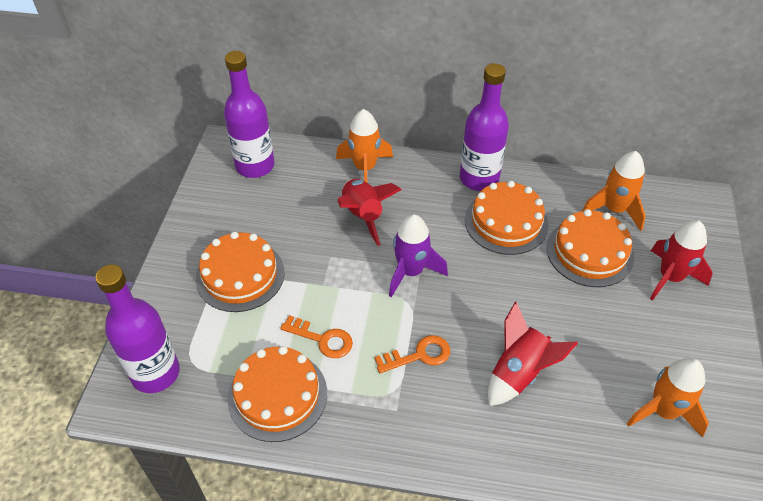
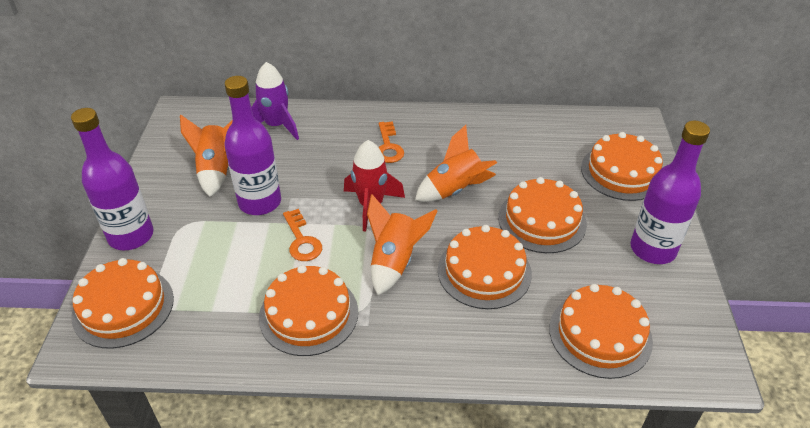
orange cake: 4 -> 6
red rocket: 3 -> 1

